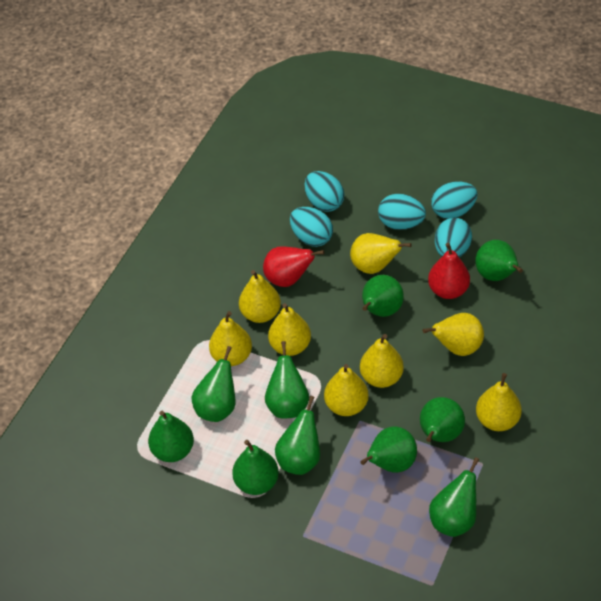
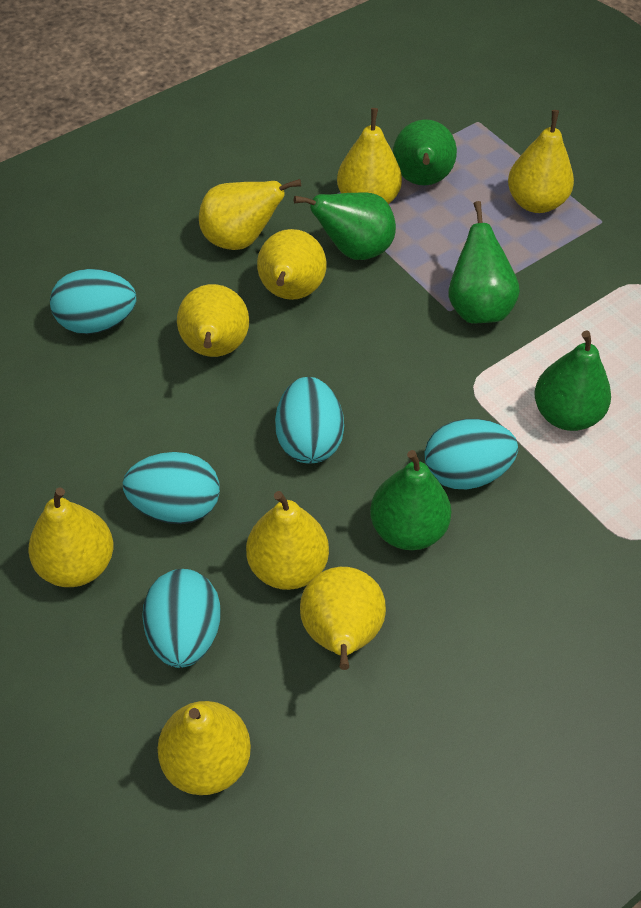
green pear: 10 -> 5
red pear: 2 -> 0
yellow pear: 8 -> 9

